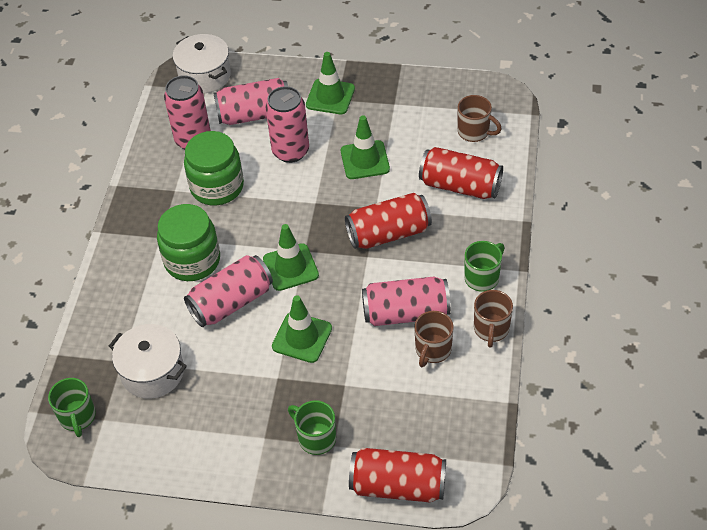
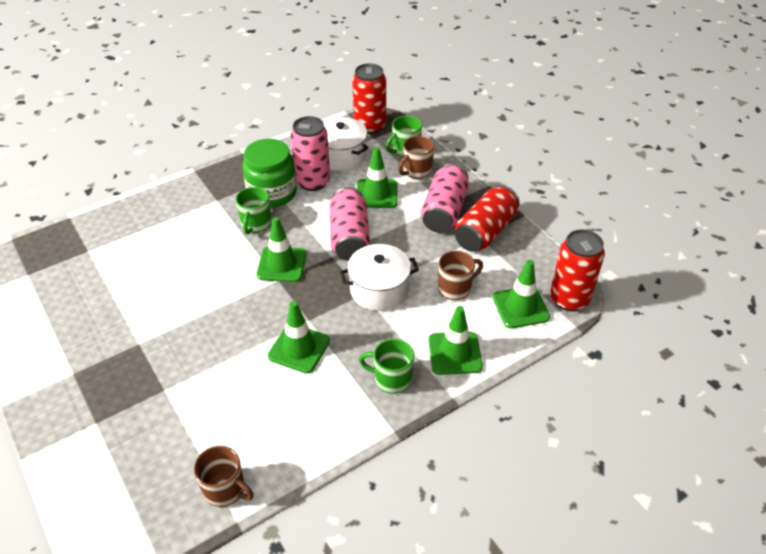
green jar: 2 -> 1
green traffic cone: 4 -> 5
pink can: 5 -> 3

